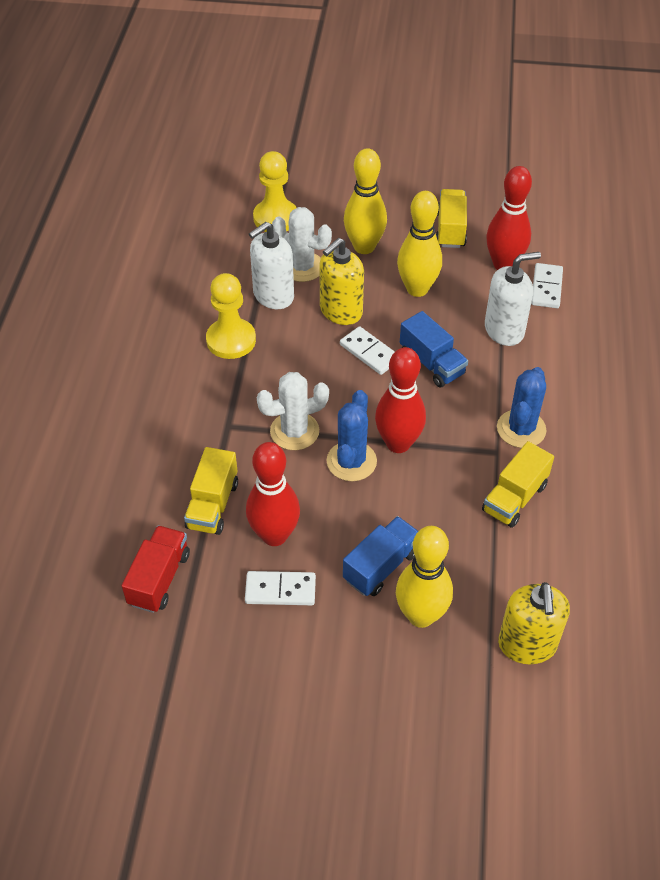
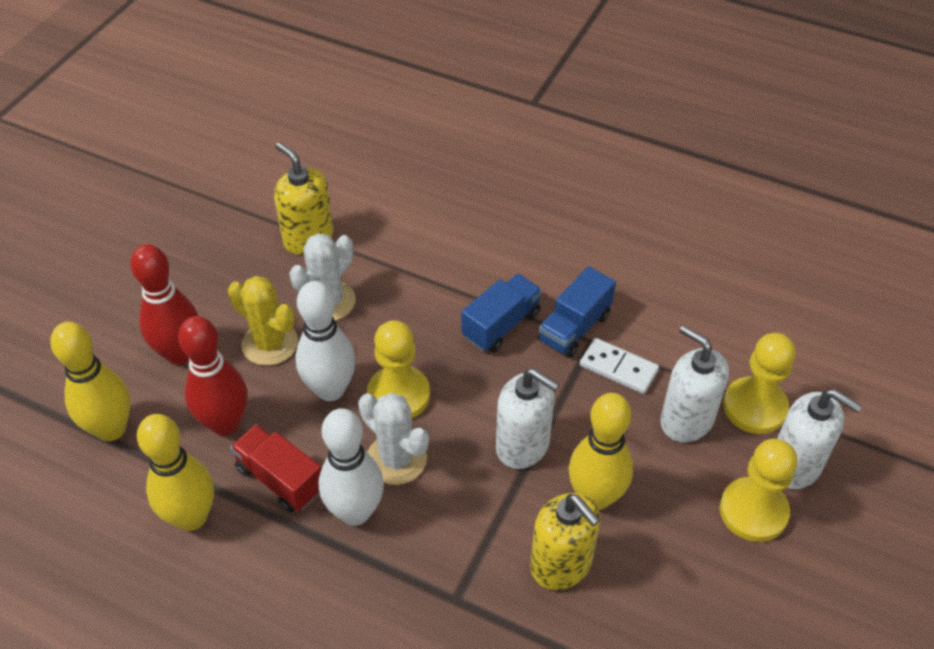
blue cactus: 2 -> 0
red bowling pin: 3 -> 2
white bowling pin: 0 -> 2
white domino: 3 -> 1
white soap dispenser: 2 -> 3
yellow cactus: 0 -> 1
yellow pawn: 2 -> 3
yellow truck: 3 -> 0

